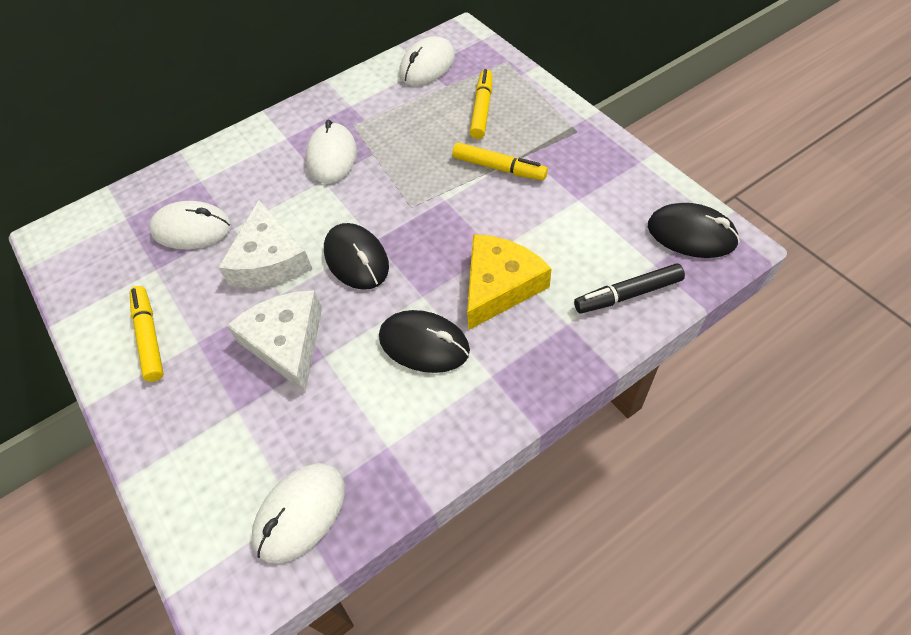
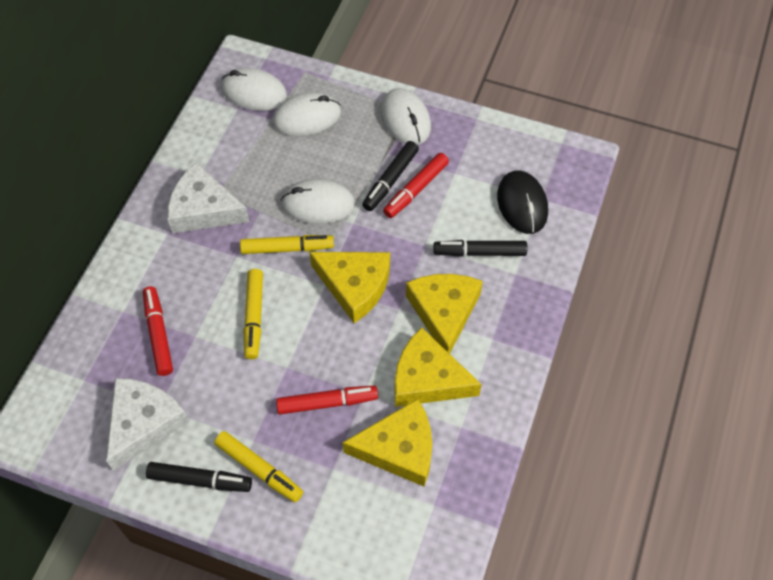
black marker: 1 -> 3
black mouse: 3 -> 1
red marker: 0 -> 3
yellow cheese: 1 -> 4

